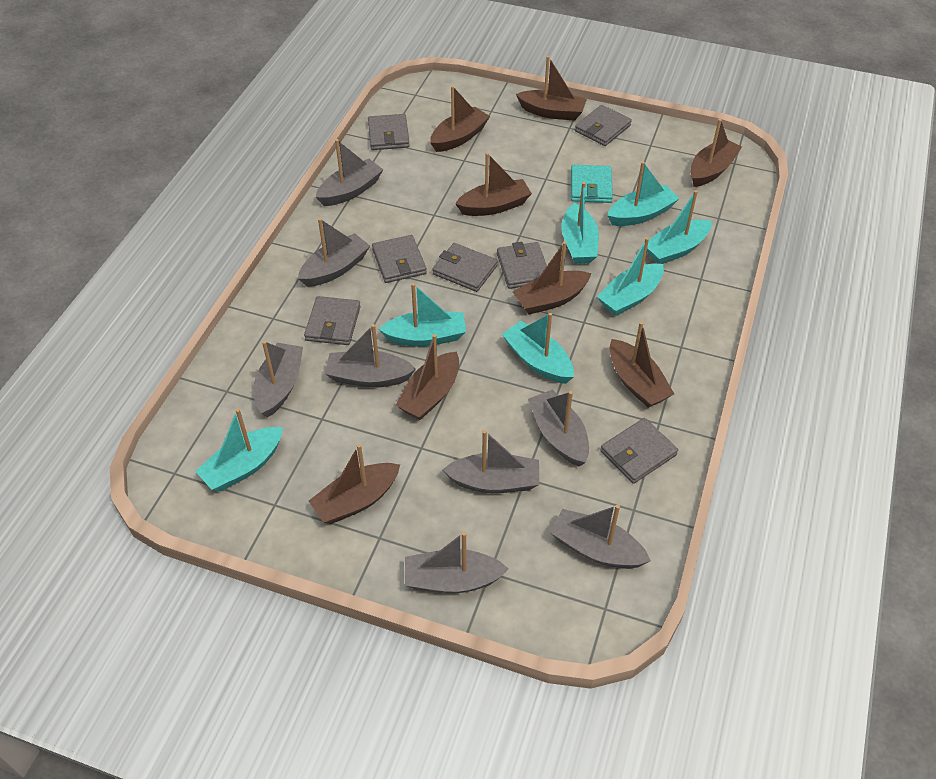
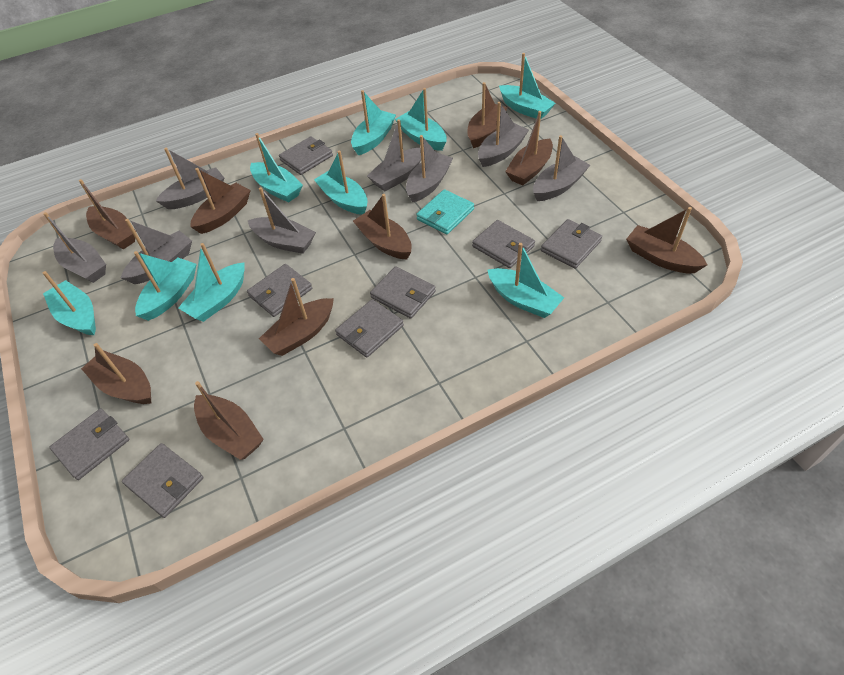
brown boat: 8 -> 9
grey wallet: 7 -> 8
turquoise boat: 7 -> 9

